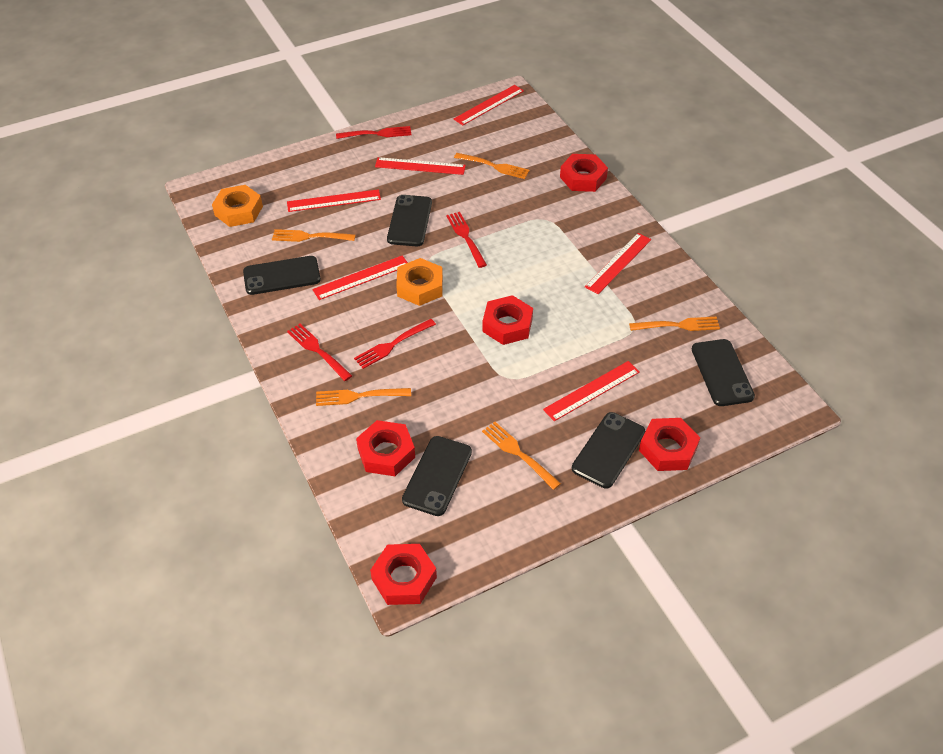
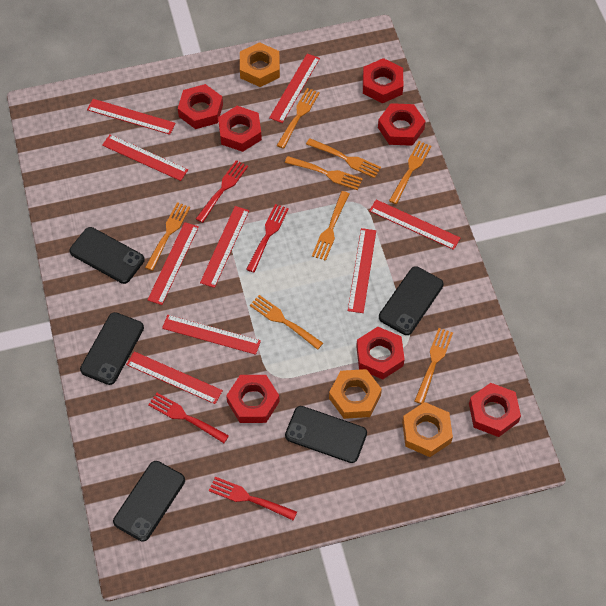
orange fork: 5 -> 8
orange nut: 2 -> 3
red nut: 5 -> 7
red ruler: 6 -> 9

